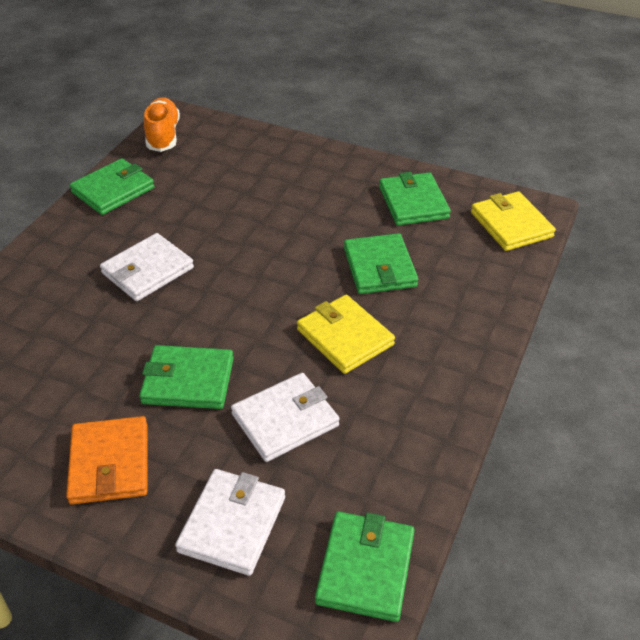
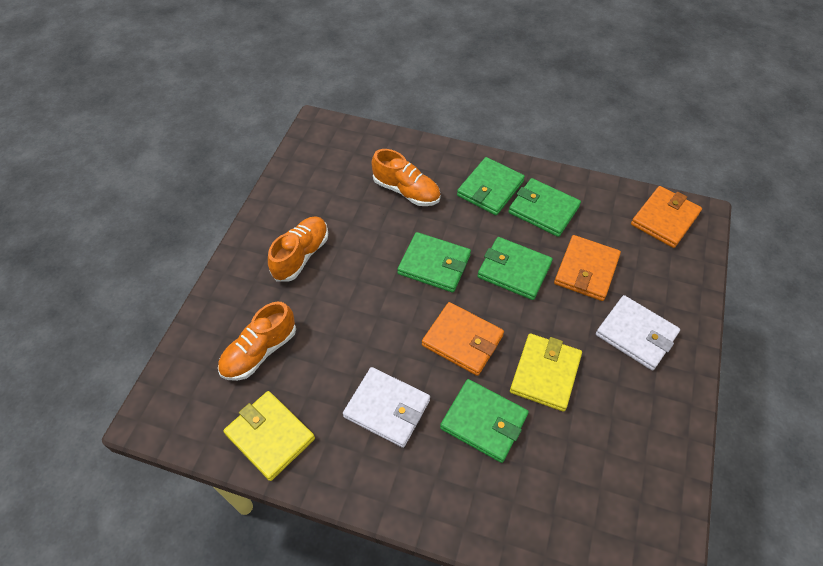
orange shoe: 1 -> 3
orange wallet: 1 -> 3
white wallet: 3 -> 2

